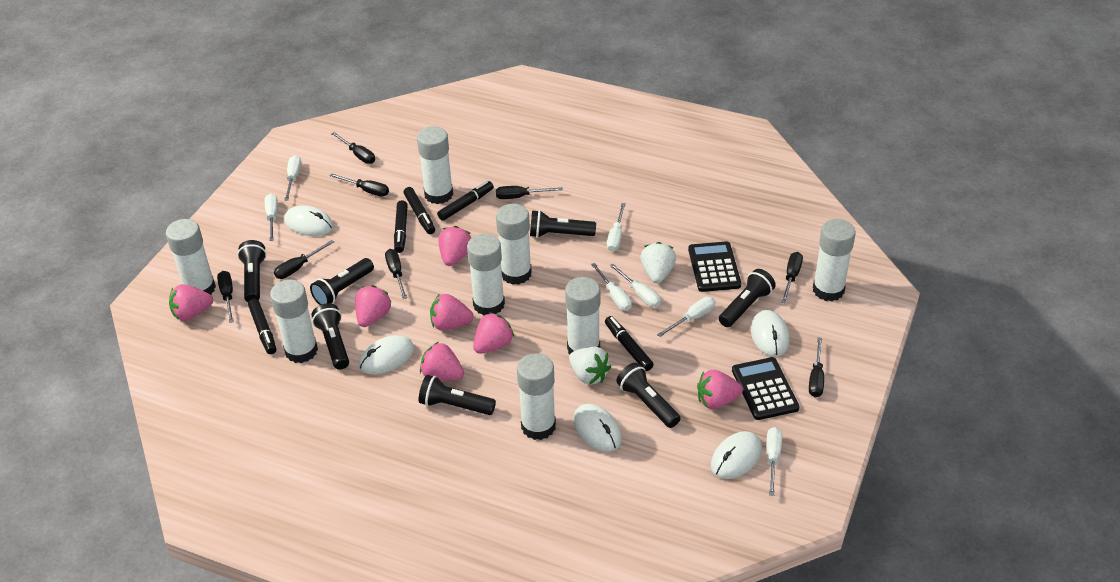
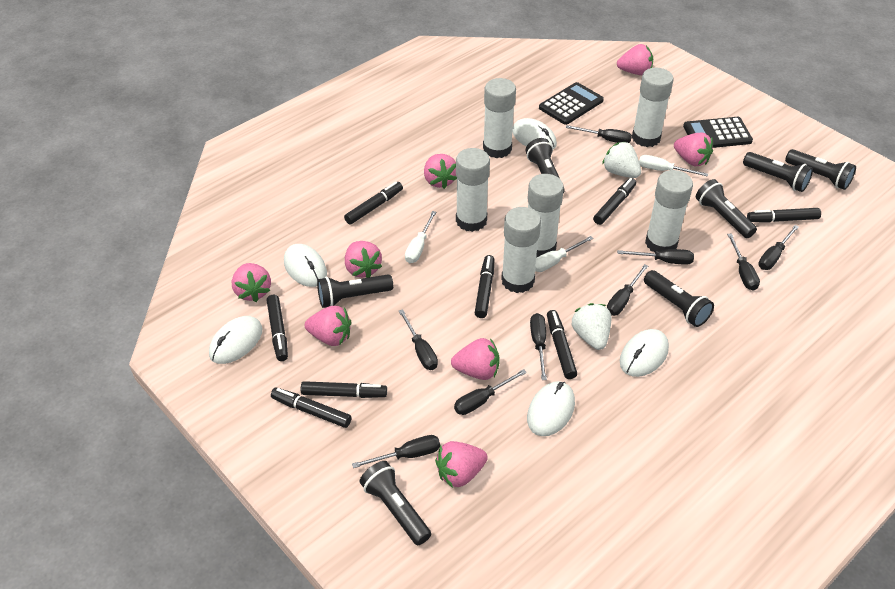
black marker: 5 -> 8
black screwdriver: 8 -> 9
pink strawberry: 7 -> 8
white glue stick: 8 -> 6
white screwdriver: 7 -> 3

